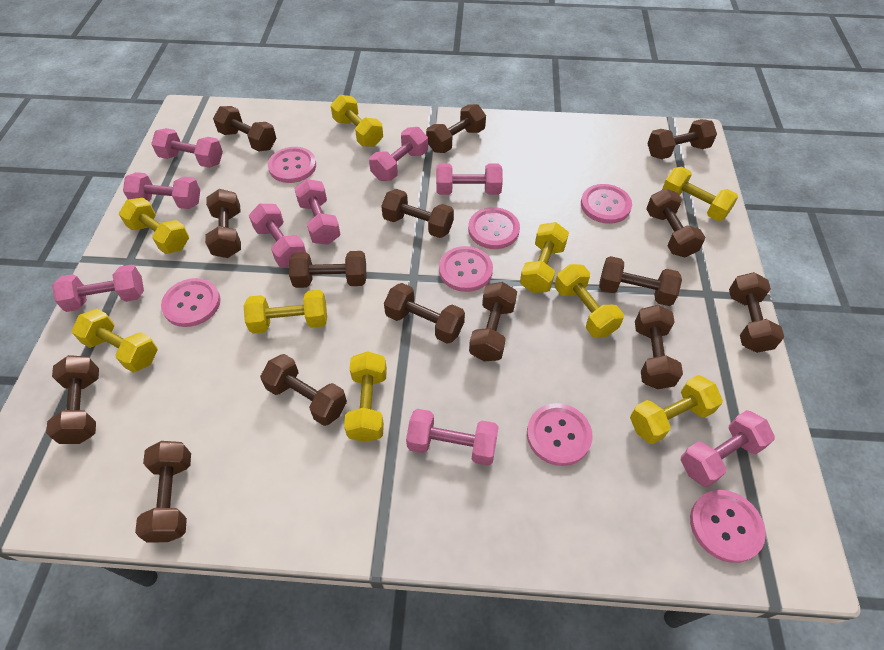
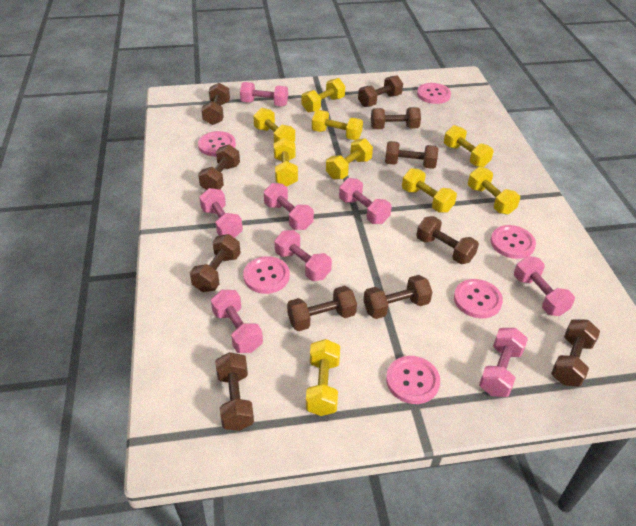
brown dumbbell: 15 -> 11
pink button: 7 -> 6
pink dumbbell: 9 -> 8

